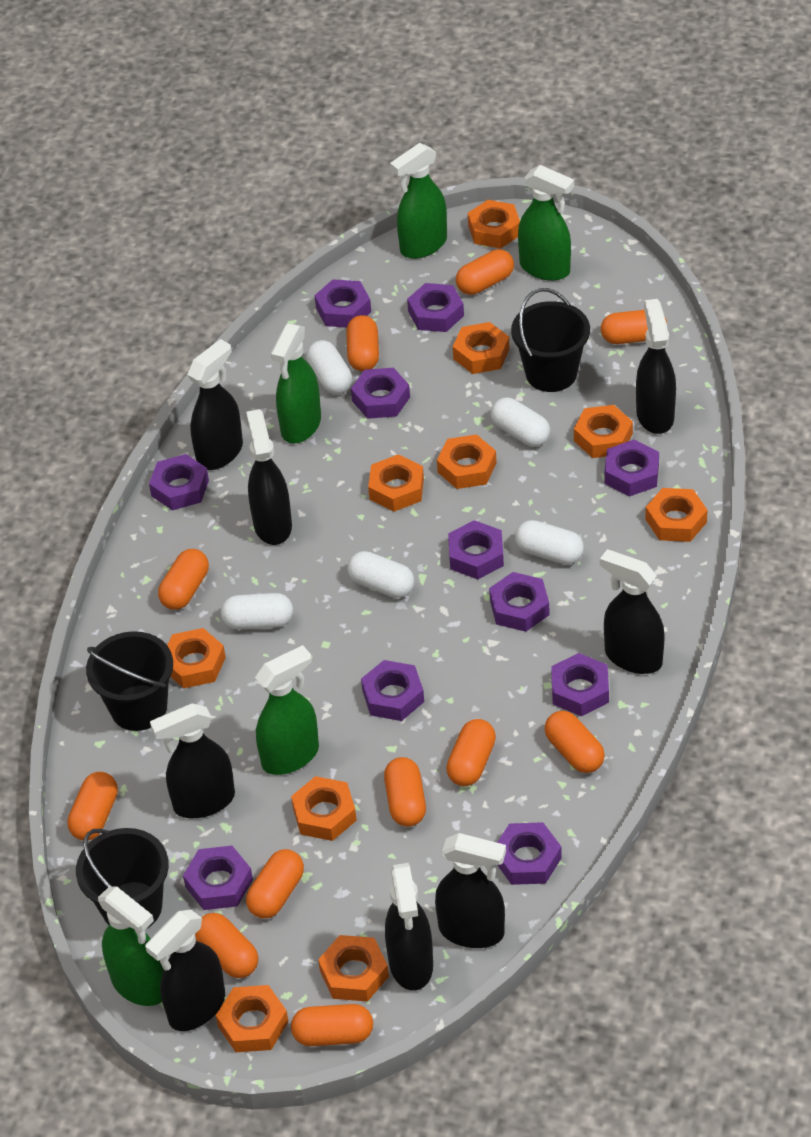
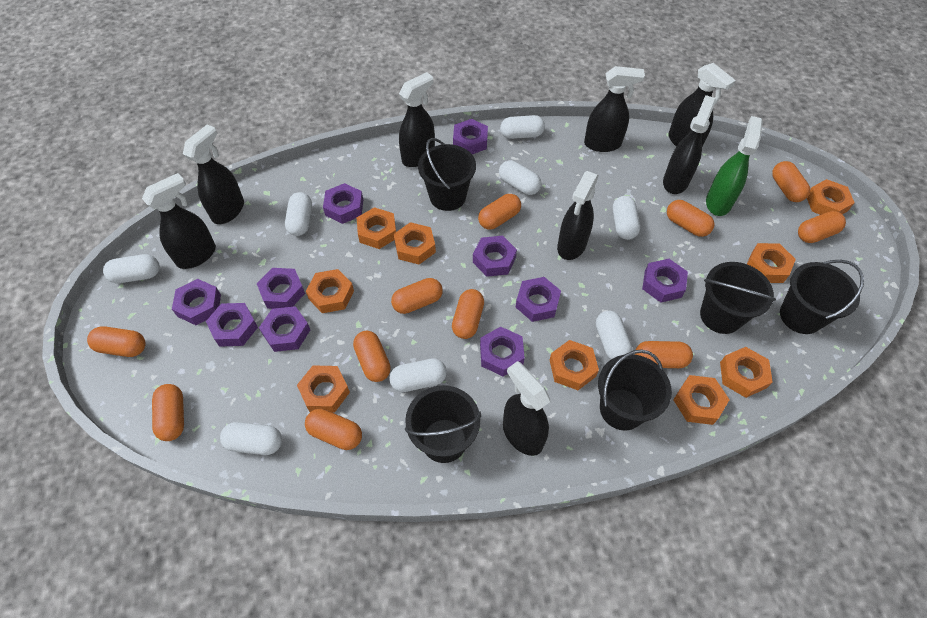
black bucket: 3 -> 5
green spray bottle: 5 -> 1
orange nut: 10 -> 9
purple nut: 11 -> 10
white capsule: 5 -> 8

